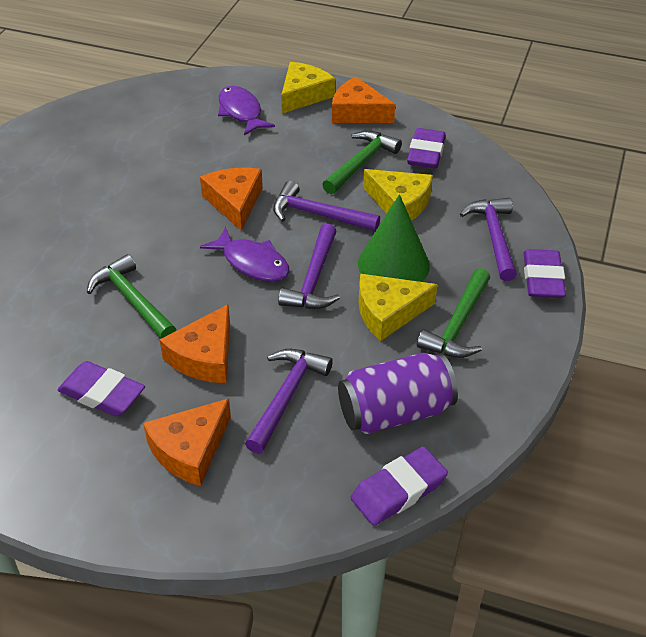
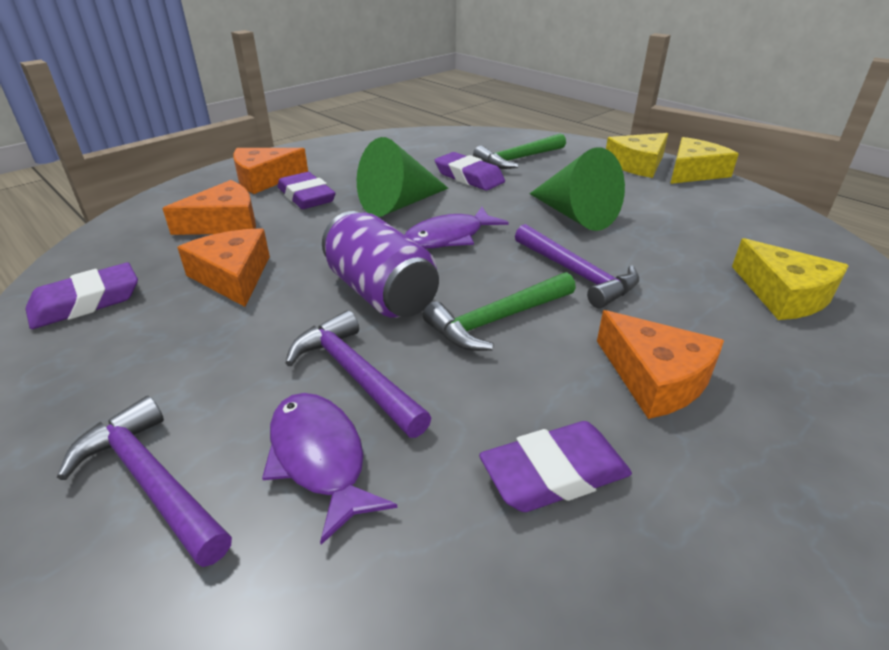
green cone: 1 -> 2
green hammer: 3 -> 2
purple hammer: 4 -> 3

